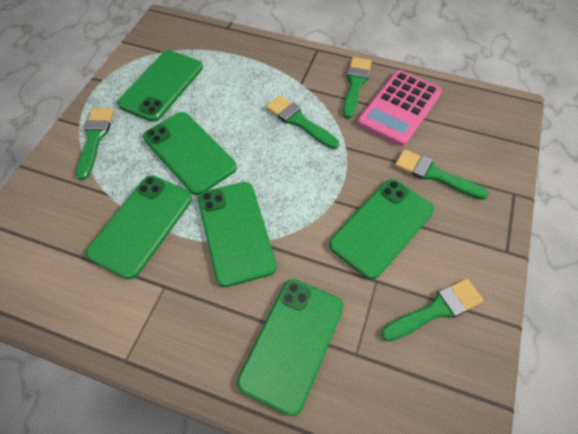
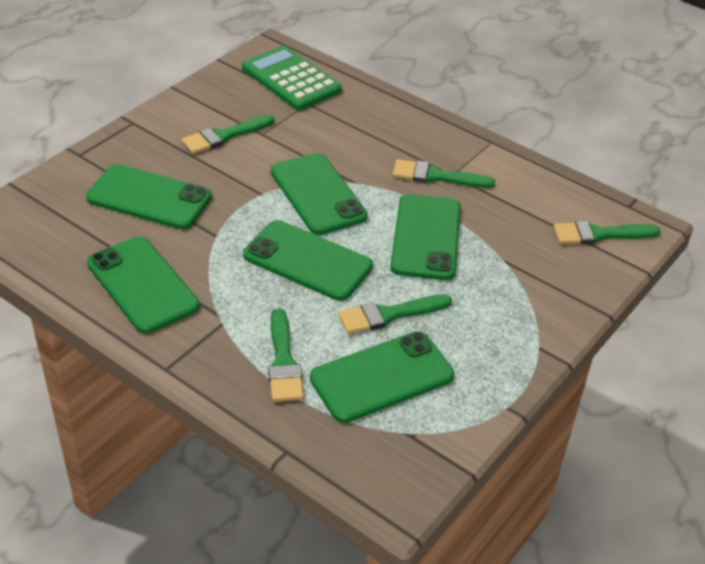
green calculator: 0 -> 1
pink calculator: 1 -> 0

